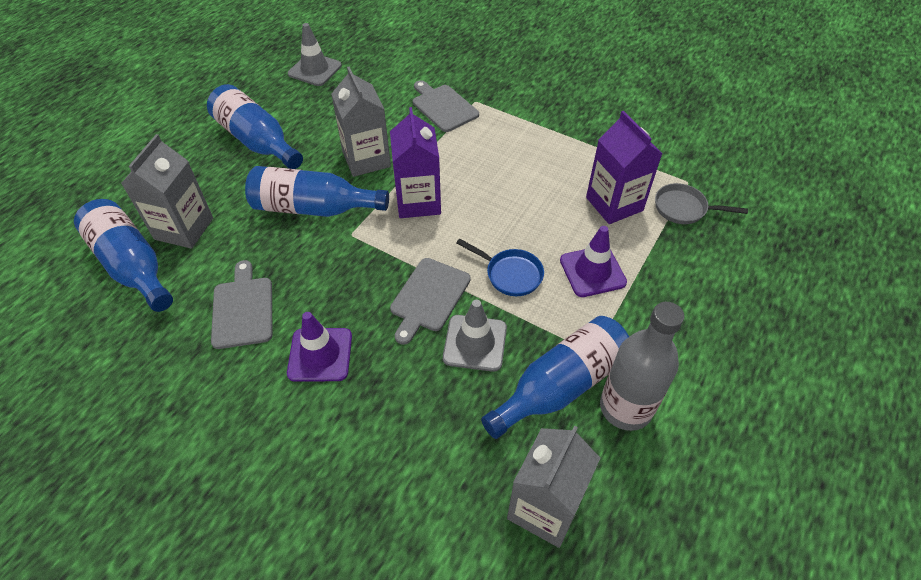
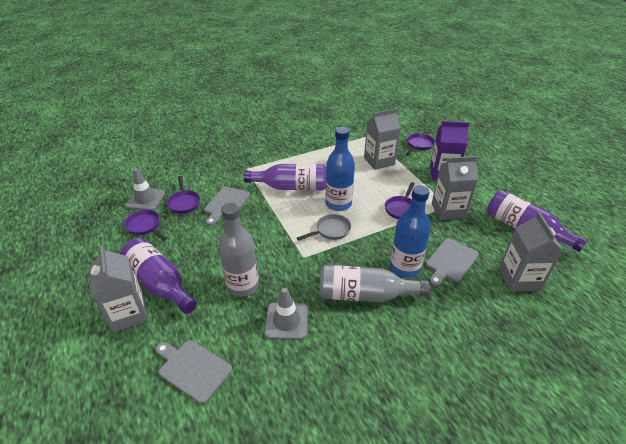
blue bottle: 4 -> 2
blue pan: 1 -> 0
grey bottle: 1 -> 2
grey carton: 3 -> 4
purple bottle: 0 -> 3
purple carton: 2 -> 1
purple pan: 0 -> 4
purple traffic cone: 2 -> 0

